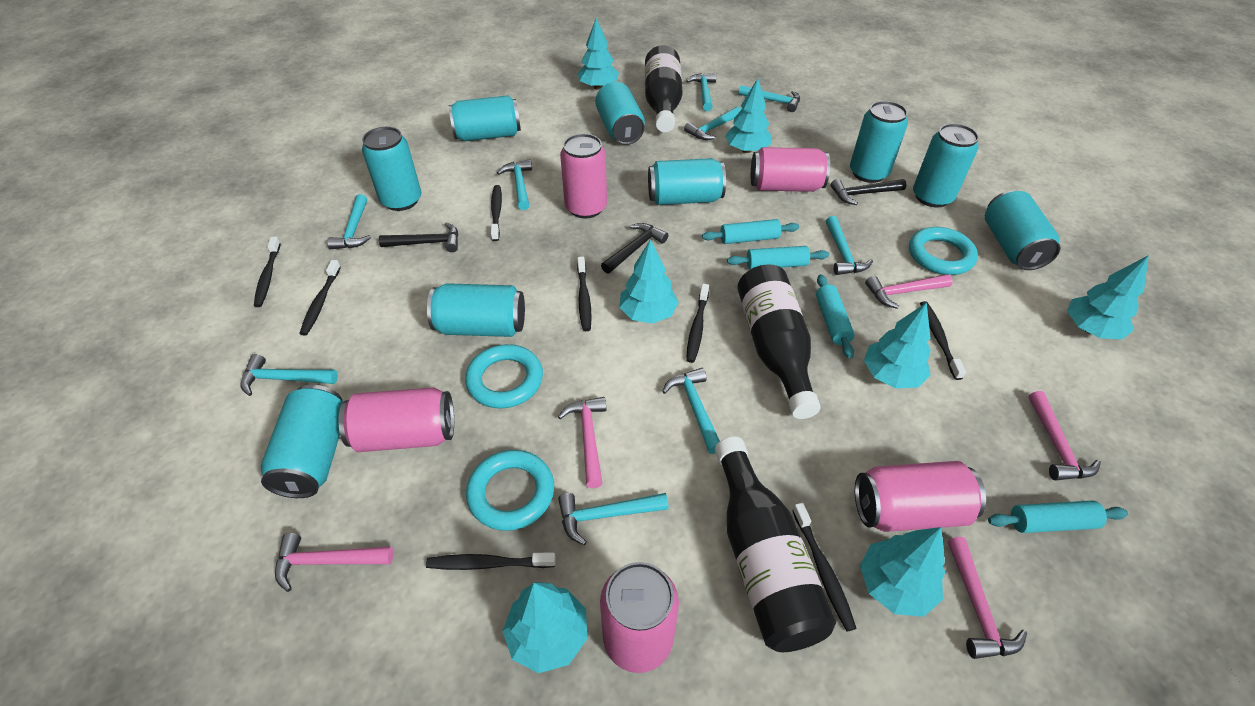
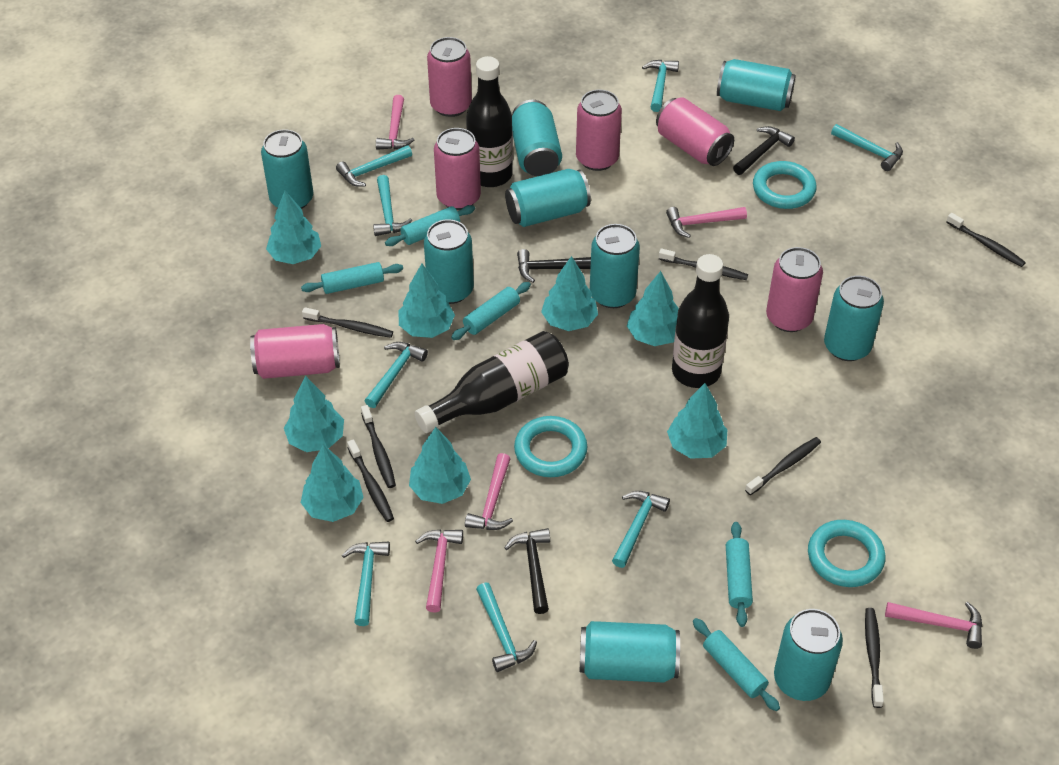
black toothbrush: 8 -> 7
pink can: 5 -> 6
turquoise hammer: 9 -> 8
turquoise rolling pin: 4 -> 5
turquoise tree: 7 -> 8

